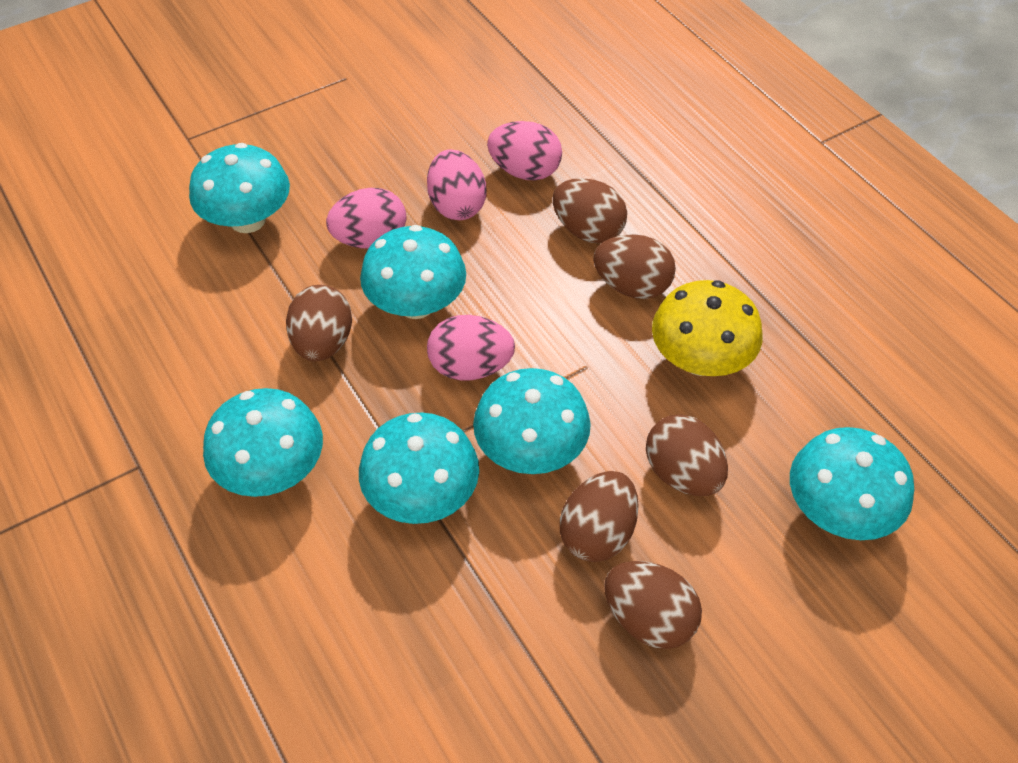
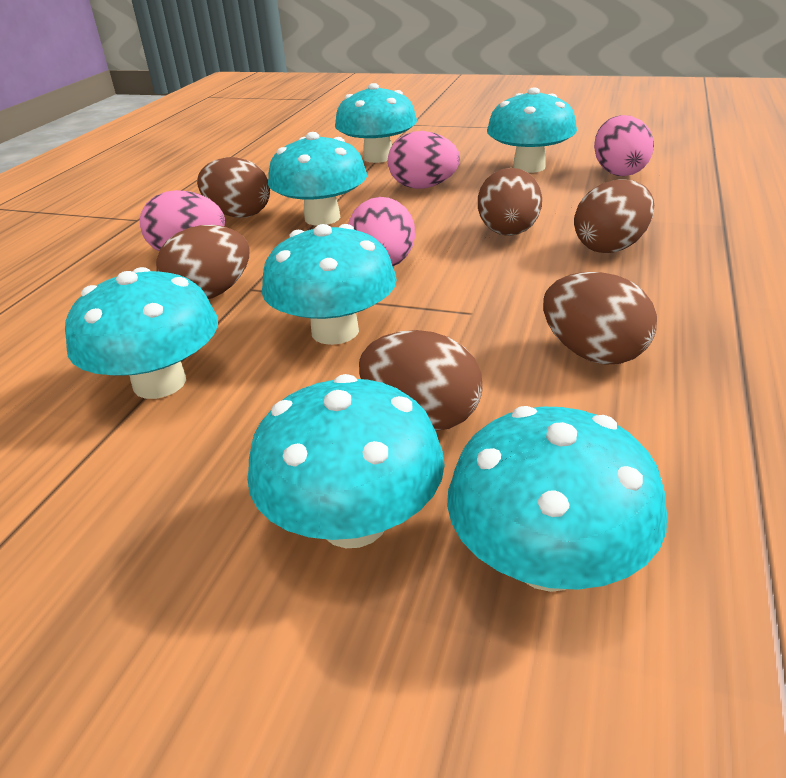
turquoise mushroom: 6 -> 7
yellow mushroom: 1 -> 0

